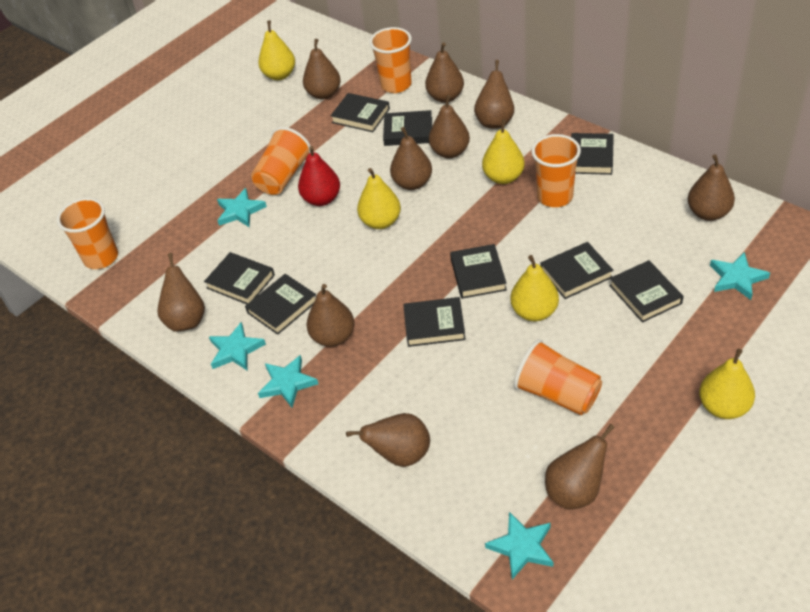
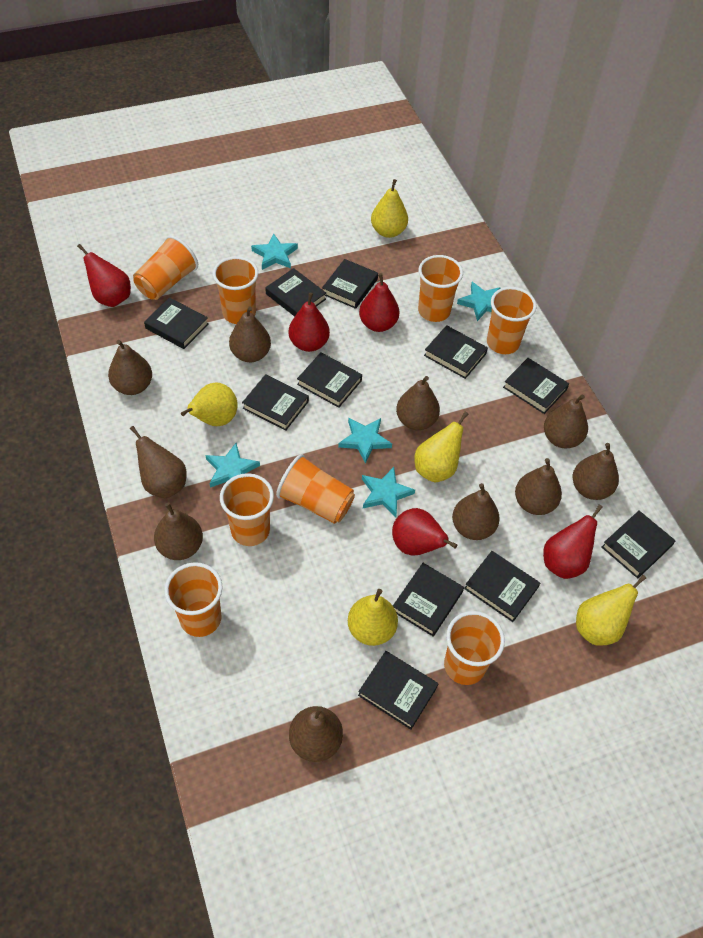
black book: 9 -> 11
orange cup: 5 -> 8
red pear: 1 -> 5

